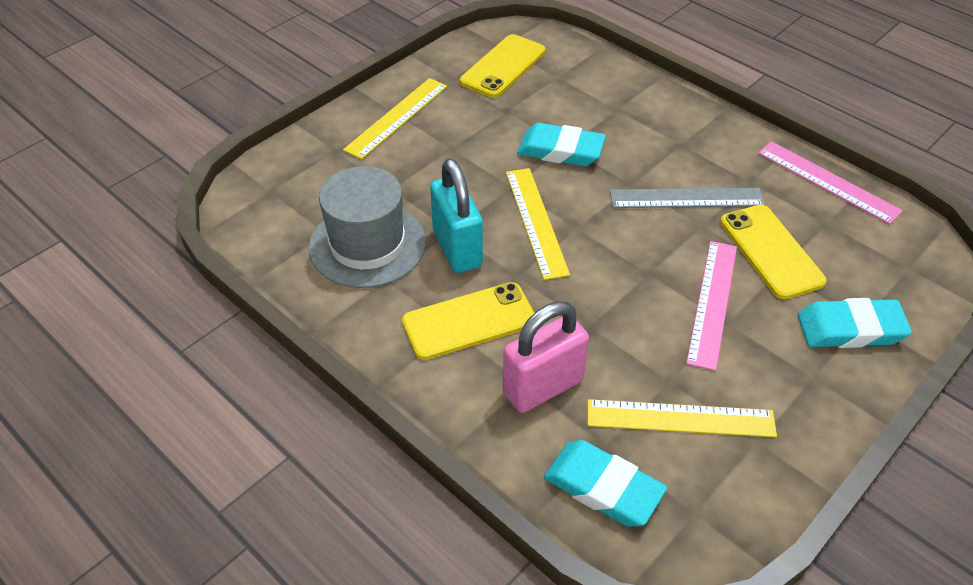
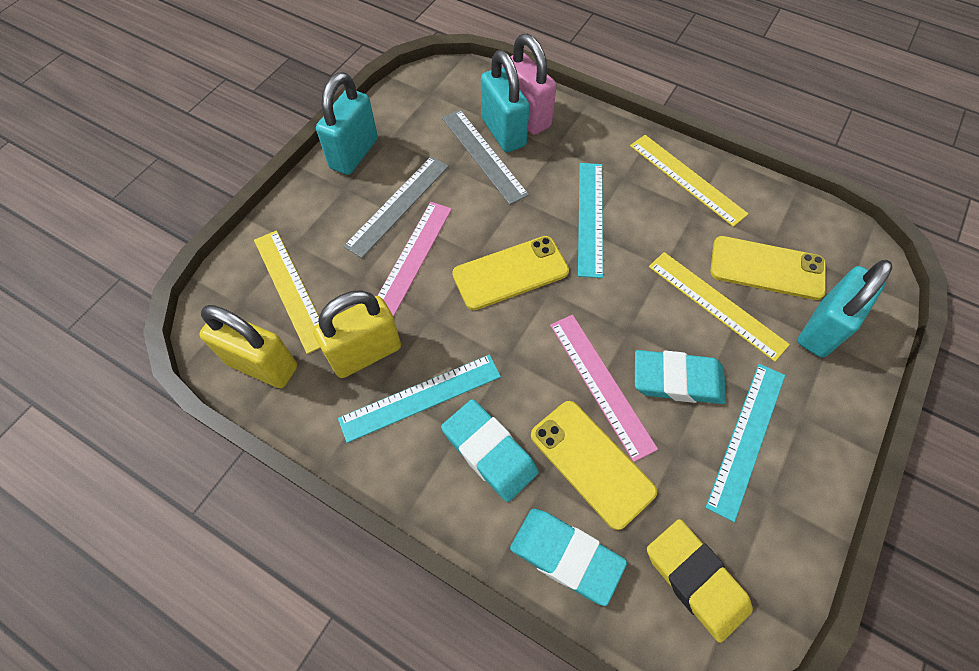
grey hat: 1 -> 0
grey ruler: 1 -> 2
turquoise padlock: 1 -> 3
turquoise ruler: 0 -> 3
yellow eraser: 0 -> 1
yellow padlock: 0 -> 2

